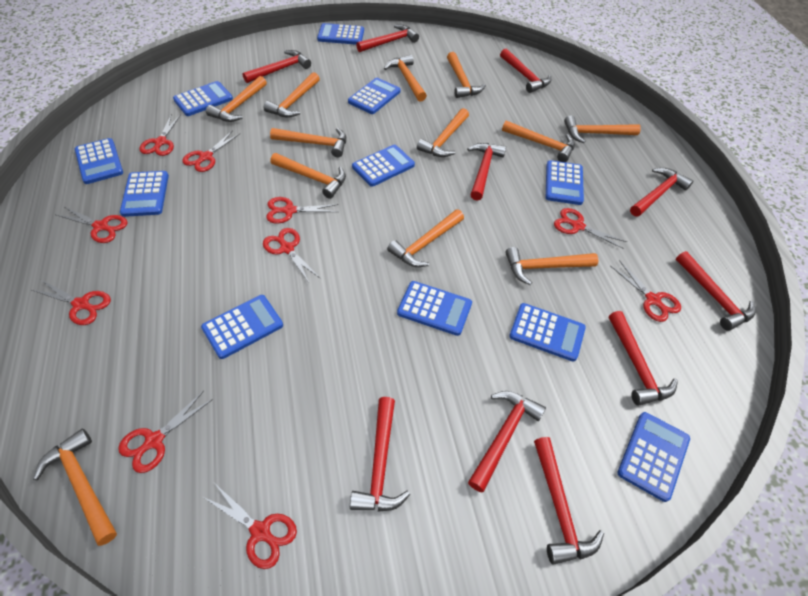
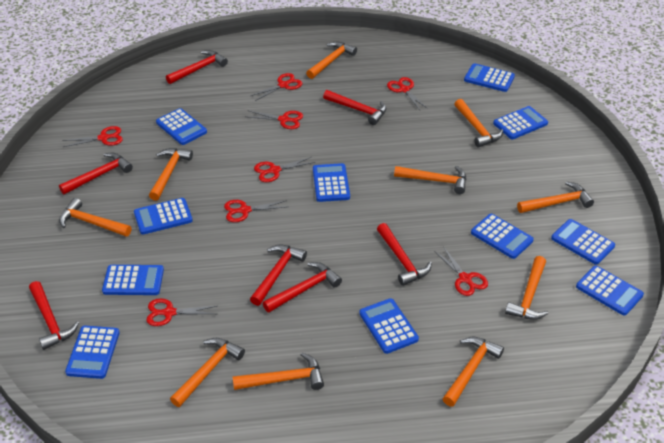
orange hammer: 12 -> 10
red hammer: 10 -> 7
red scissors: 10 -> 8

